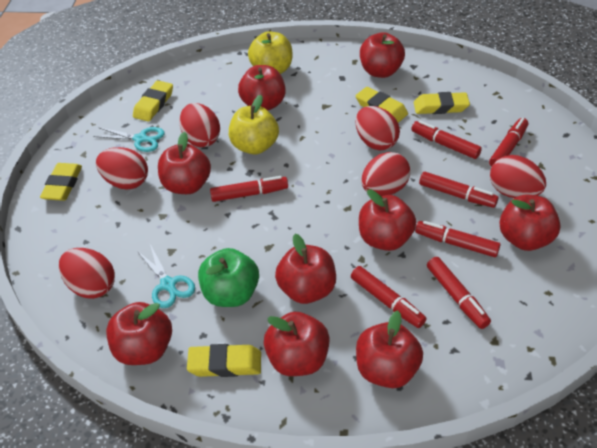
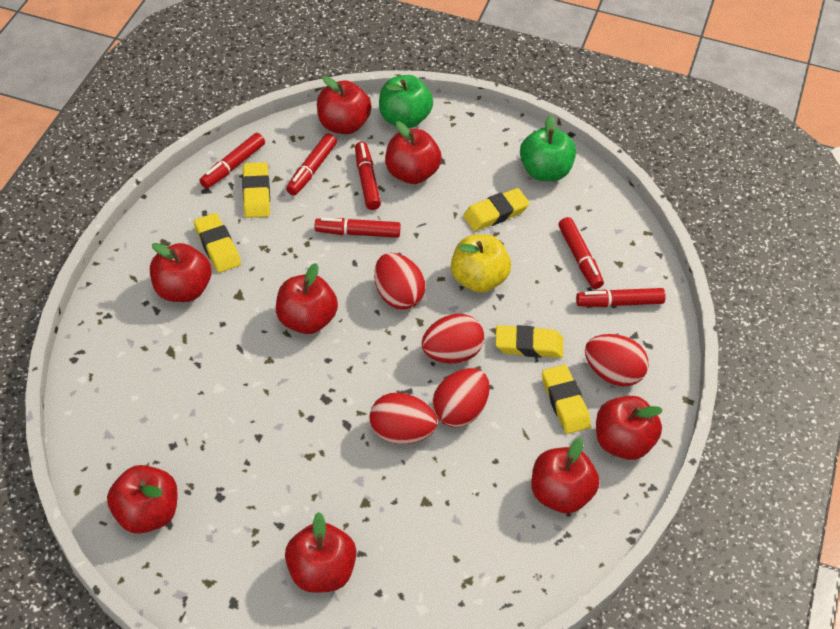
green apple: 1 -> 2
red apple: 9 -> 8
red egg: 6 -> 5
red marker: 7 -> 6
turquoise scissors: 2 -> 0
yellow apple: 2 -> 1

